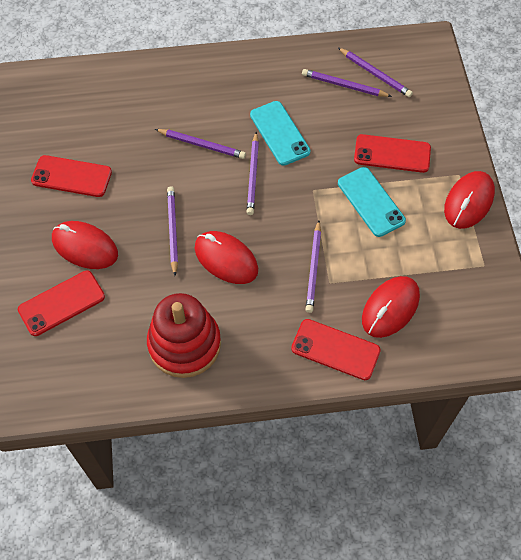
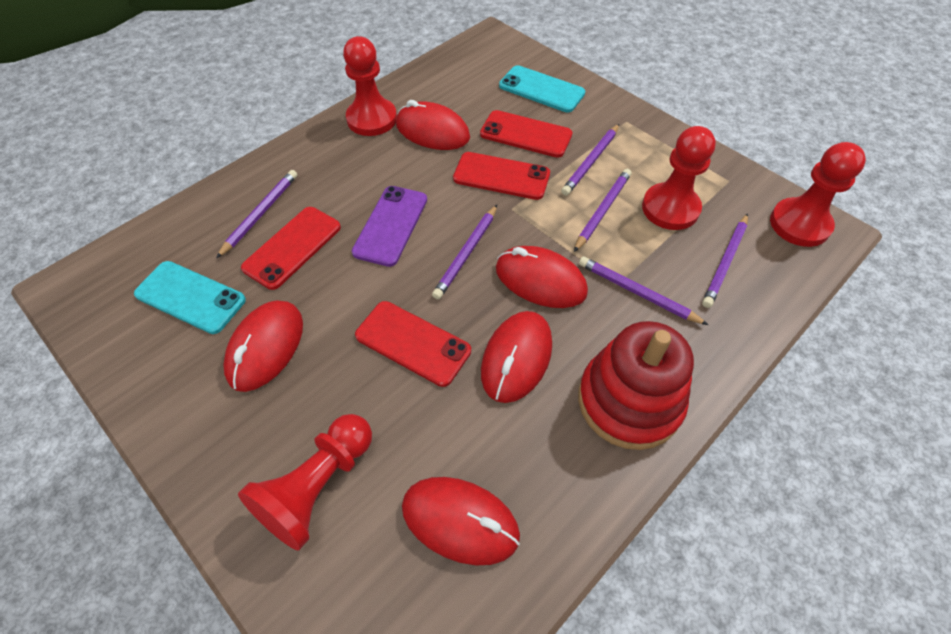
purple phone: 0 -> 1
red mouse: 4 -> 5
red pawn: 0 -> 4

